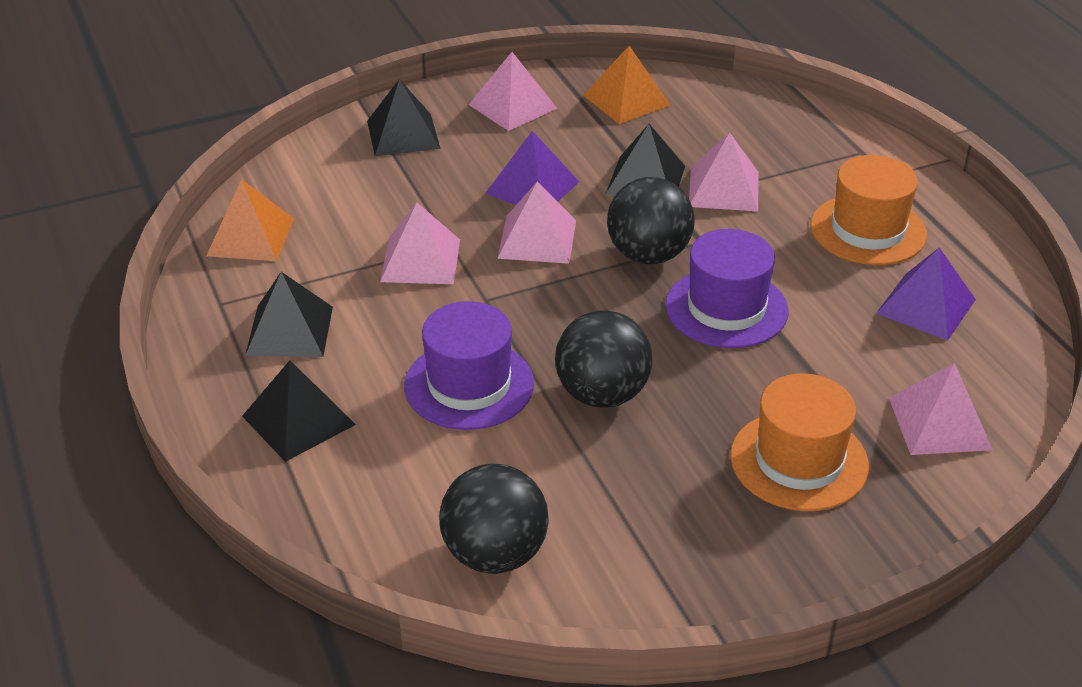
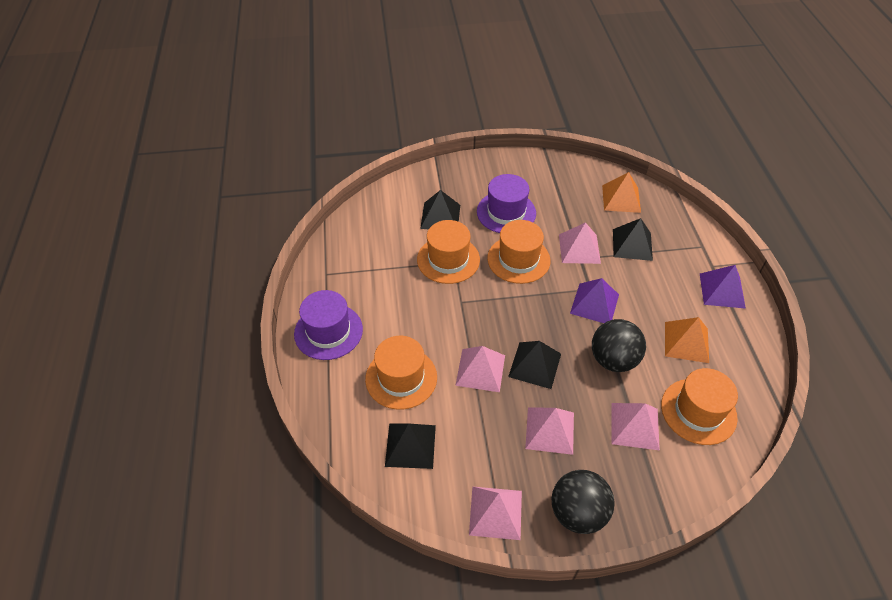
black ball: 3 -> 2
orange hat: 2 -> 4

